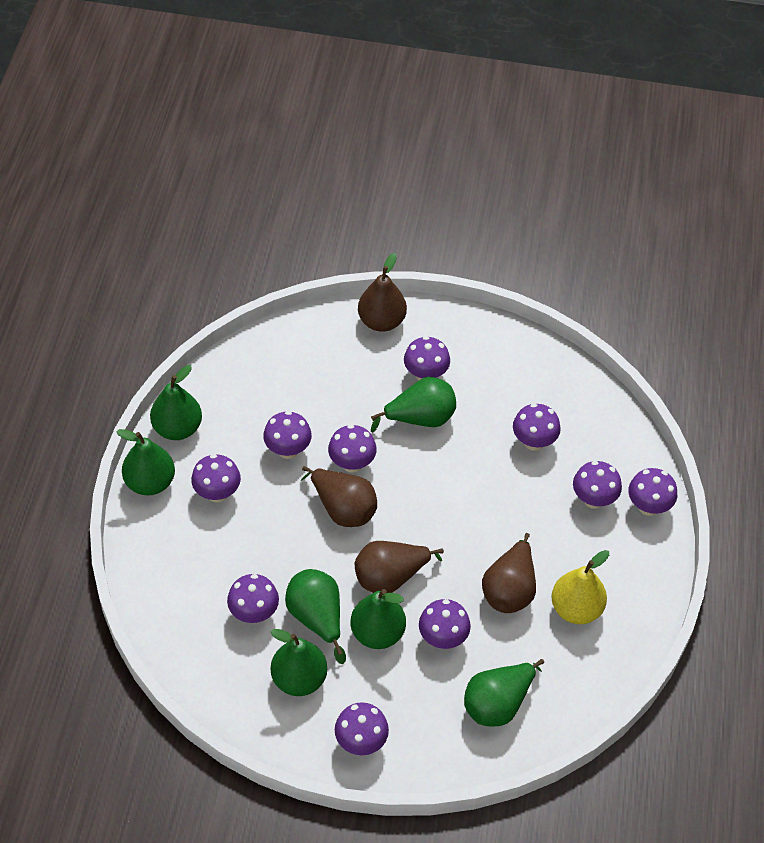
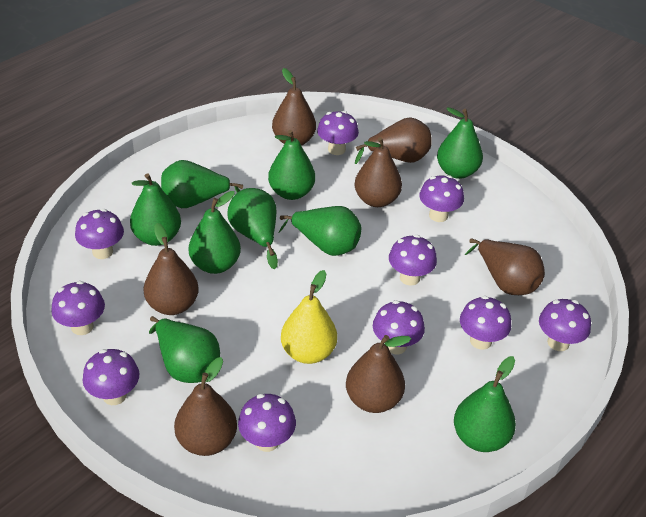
brown pear: 4 -> 7
green pear: 7 -> 9

